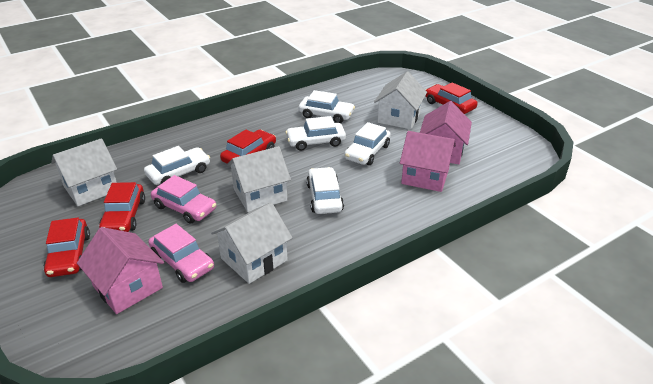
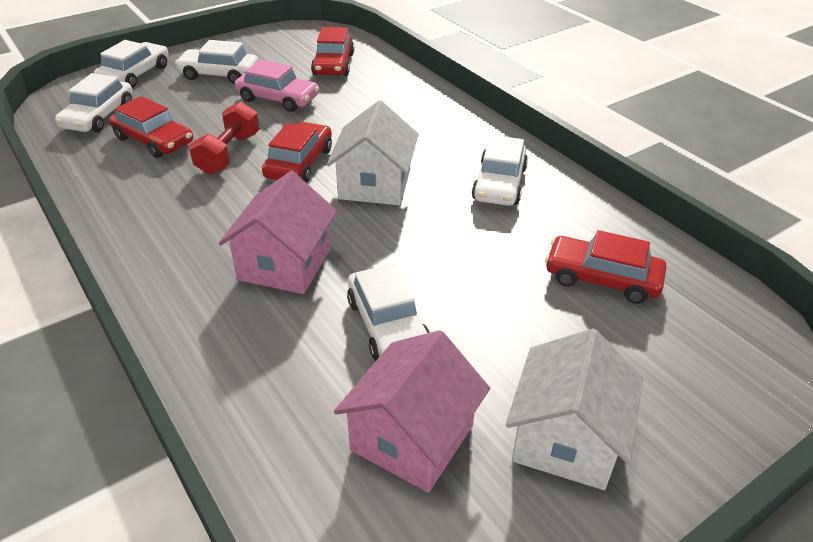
pink car: 2 -> 1
pink house: 3 -> 2
red dumbbell: 0 -> 1
white house: 4 -> 2

